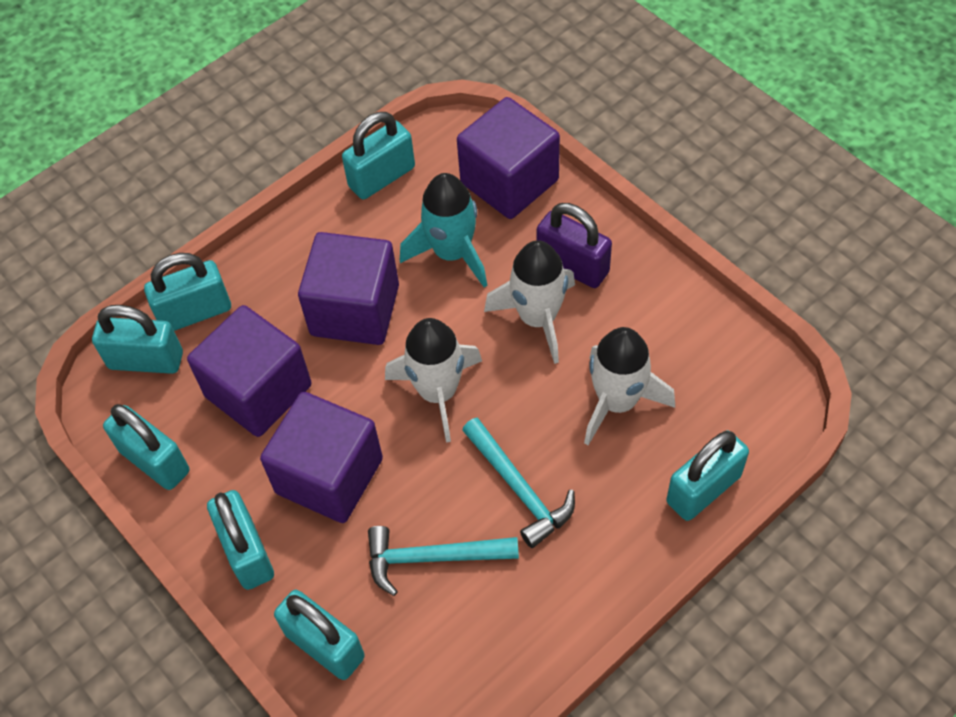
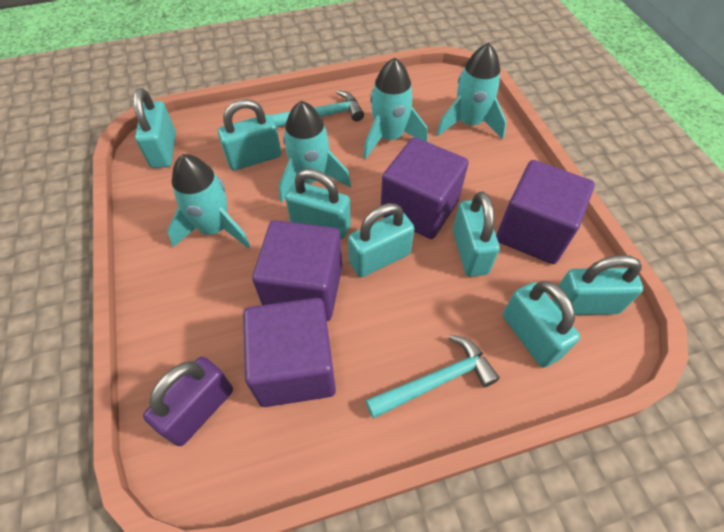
turquoise rocket: 1 -> 4
white rocket: 3 -> 0

